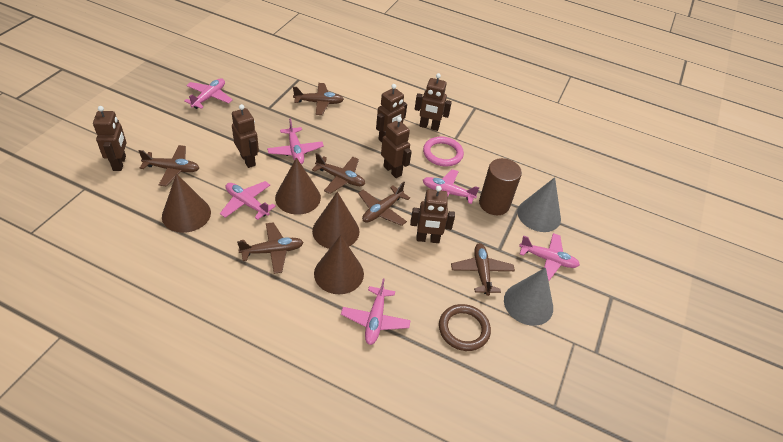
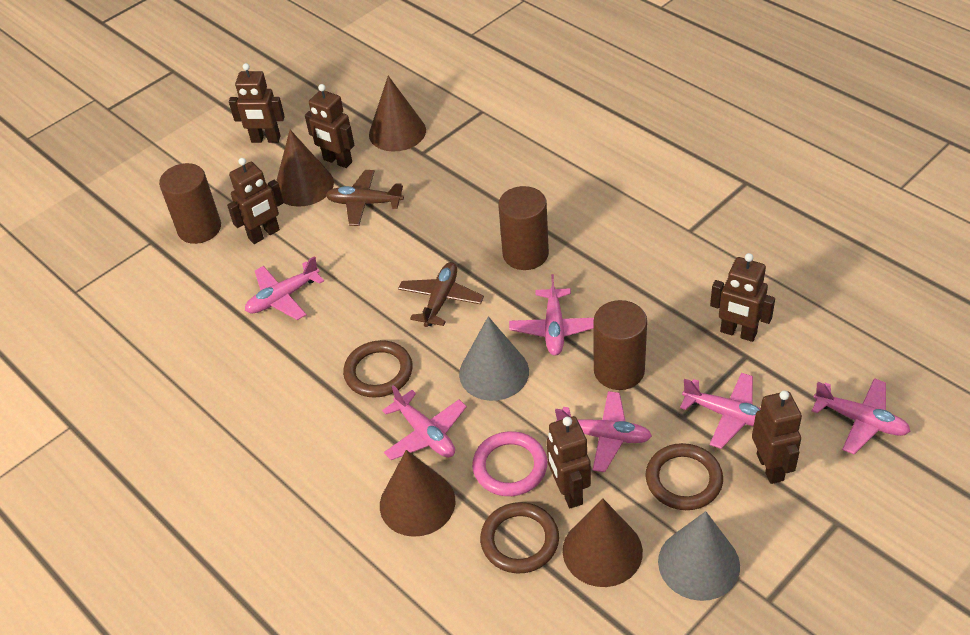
brown cylinder: 1 -> 3
brown plane: 6 -> 2
brown ring: 1 -> 3

